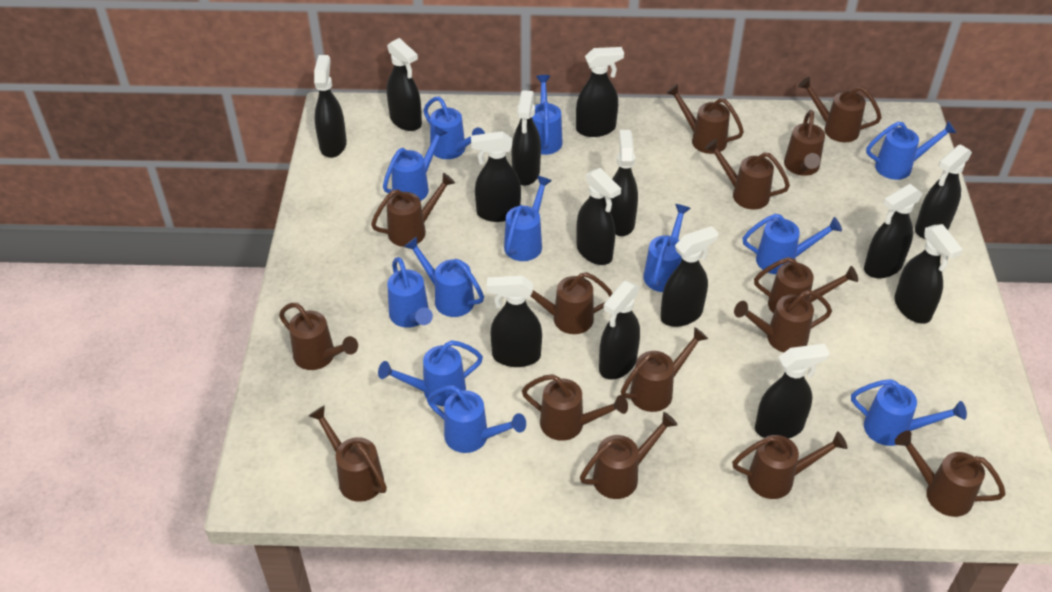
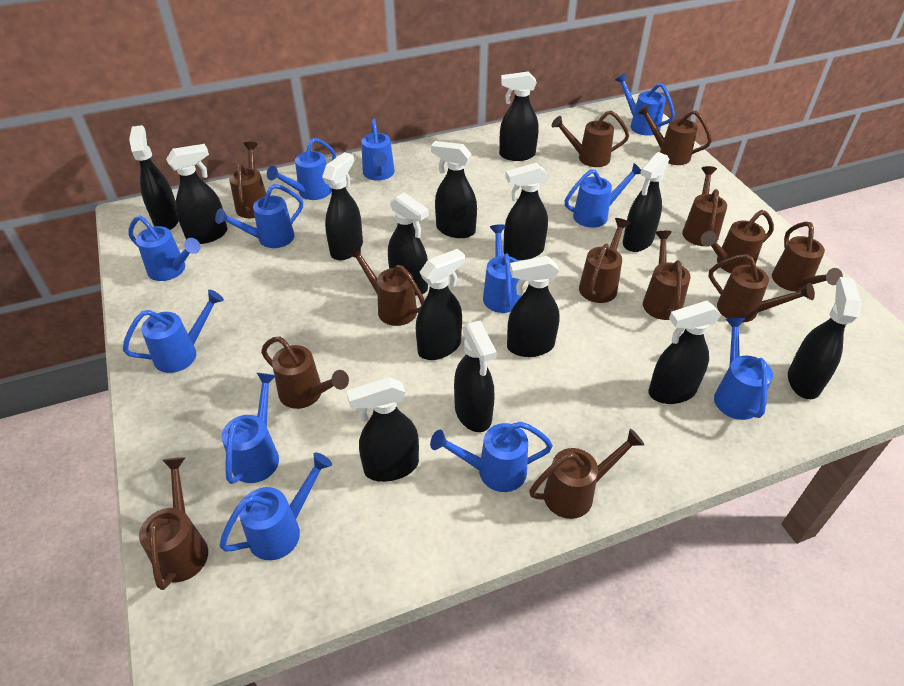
brown watering can: 15 -> 13

